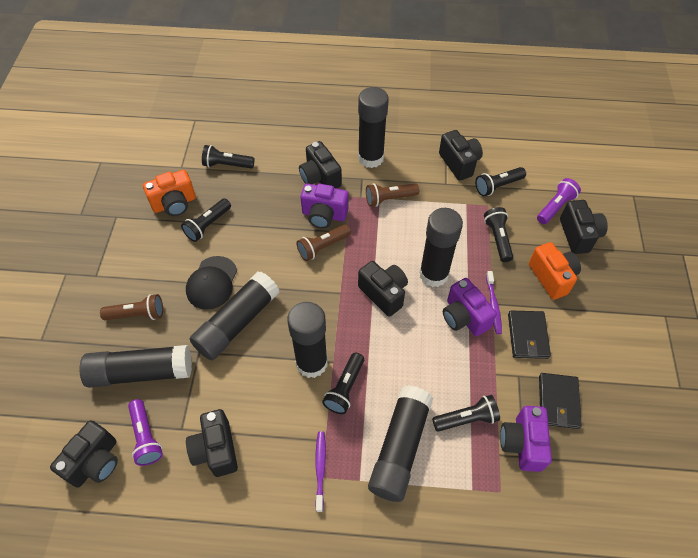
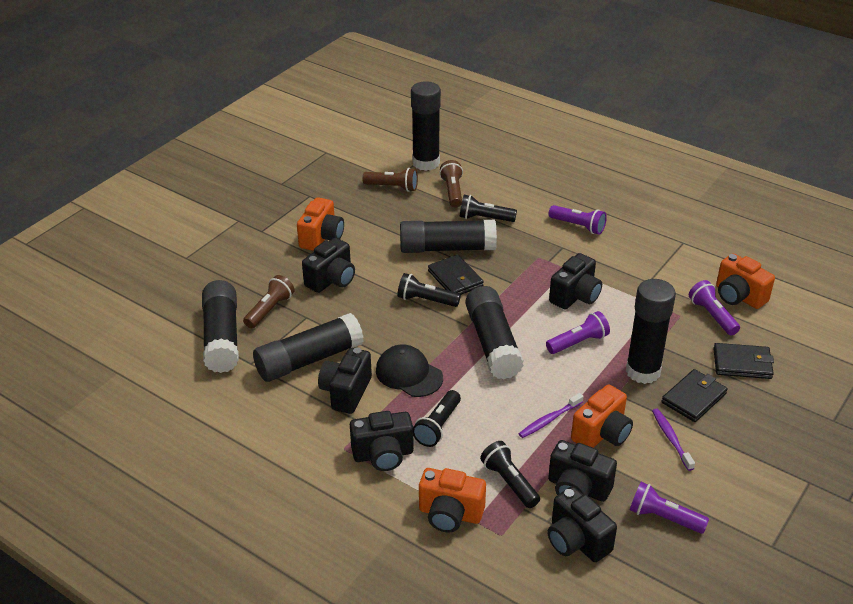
black flashlight: 6 -> 4
black wallet: 2 -> 3
orange camera: 2 -> 4
purple camera: 3 -> 0
purple flashlight: 2 -> 4

